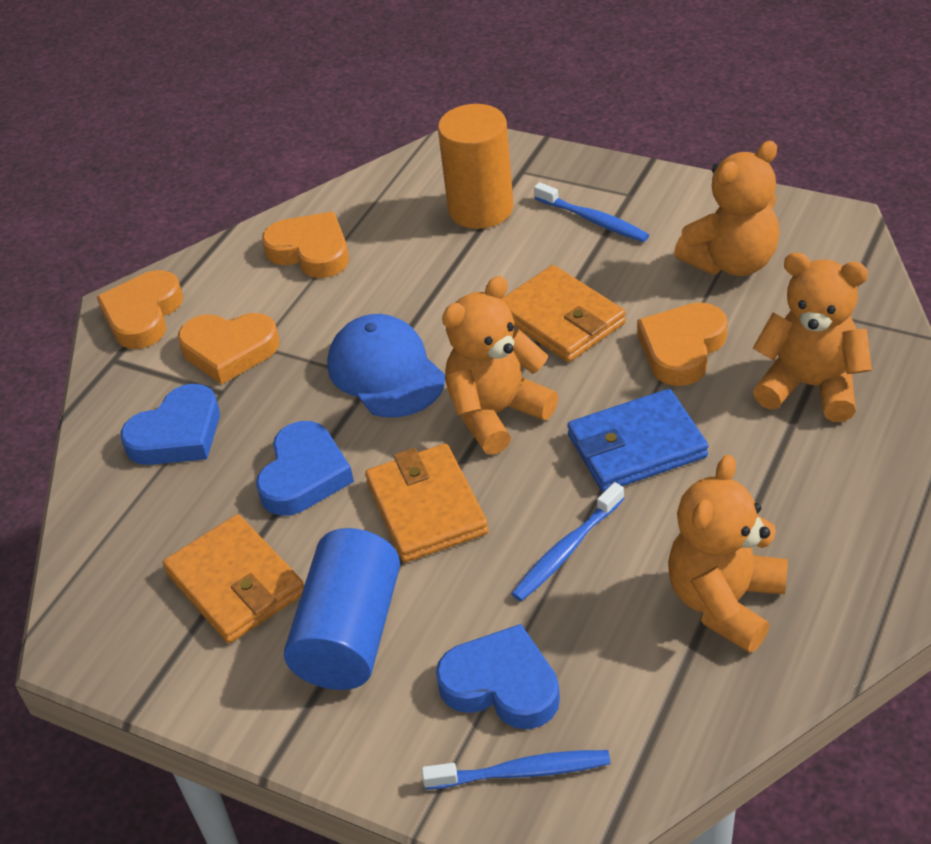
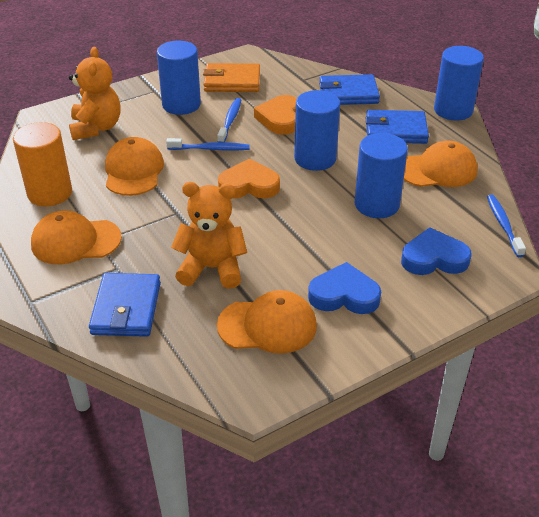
blue cap: 1 -> 0
blue cylinder: 1 -> 4
blue heart: 3 -> 2
blue wallet: 1 -> 3
orange cap: 0 -> 4
orange heart: 4 -> 2
orange teddy bear: 4 -> 2
orange wallet: 3 -> 1

